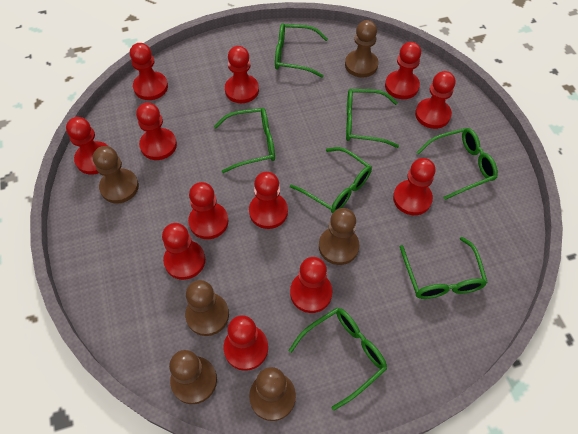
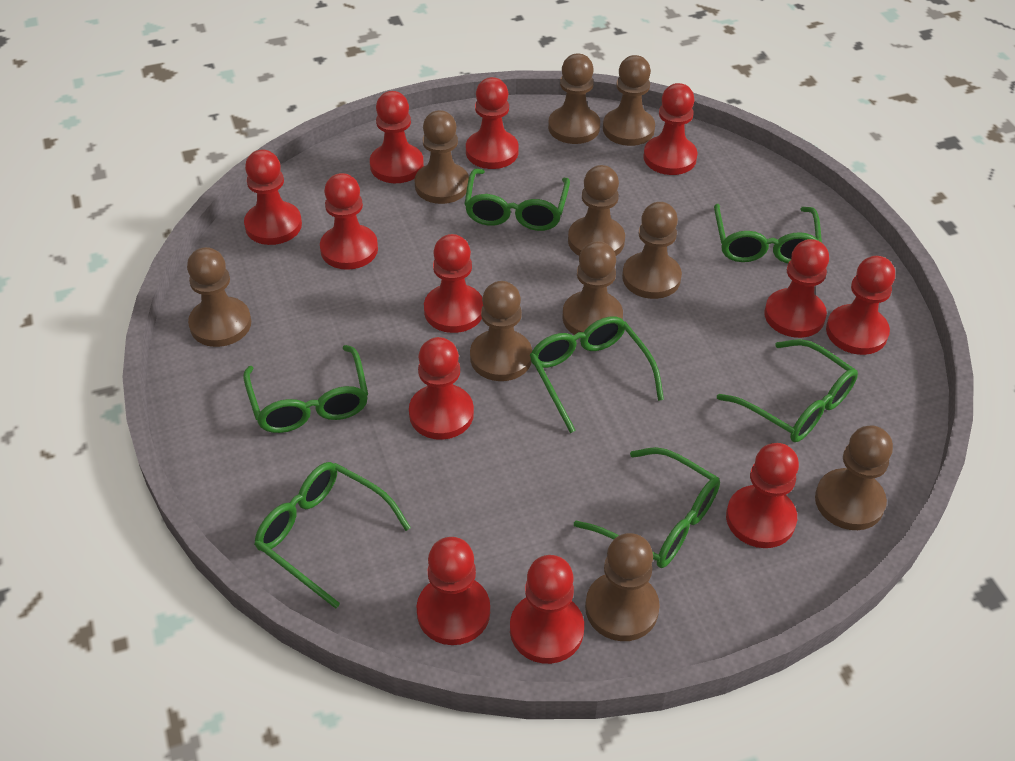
brown pawn: 6 -> 10

